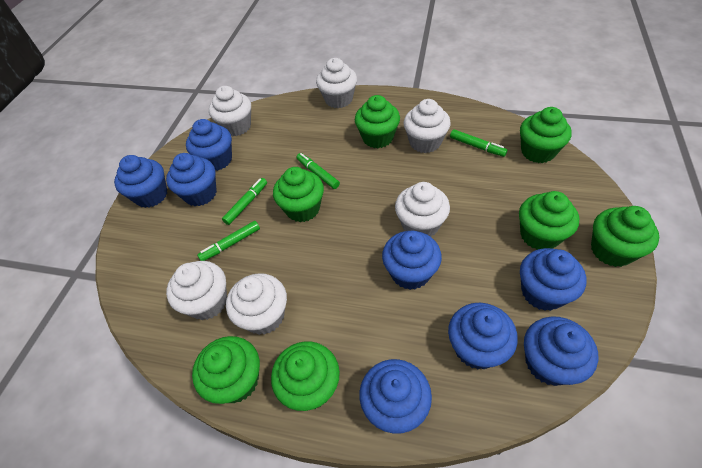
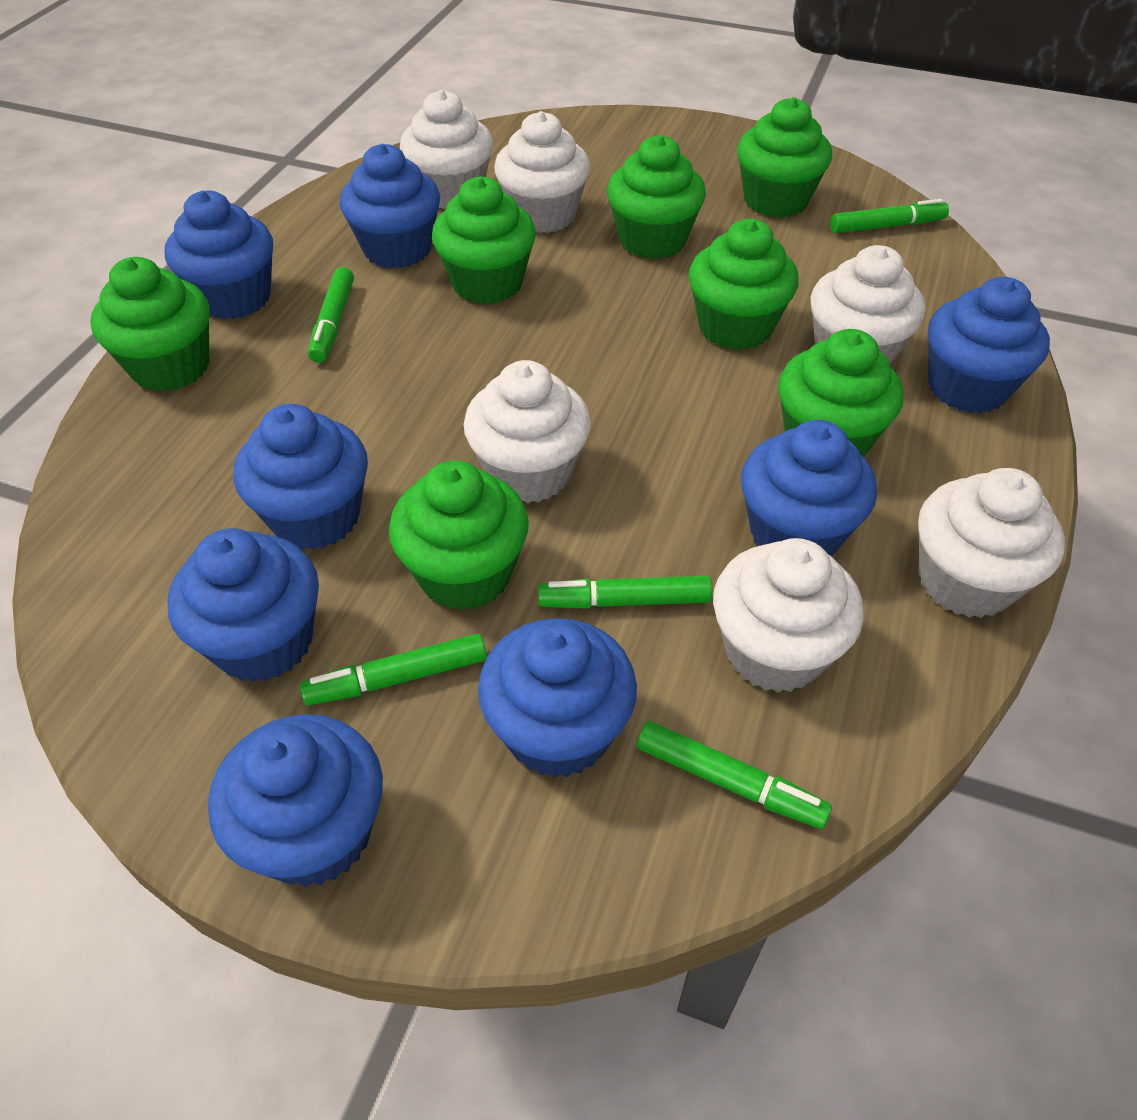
green marker: 4 -> 5

